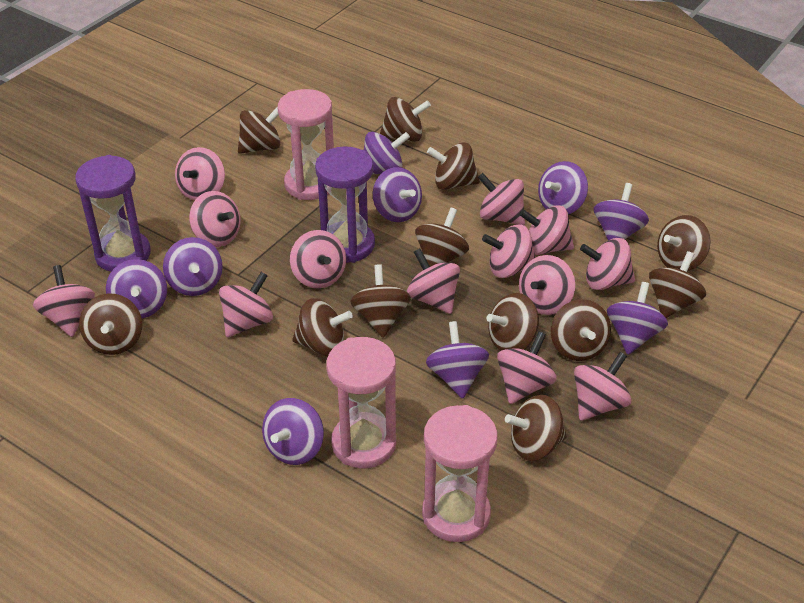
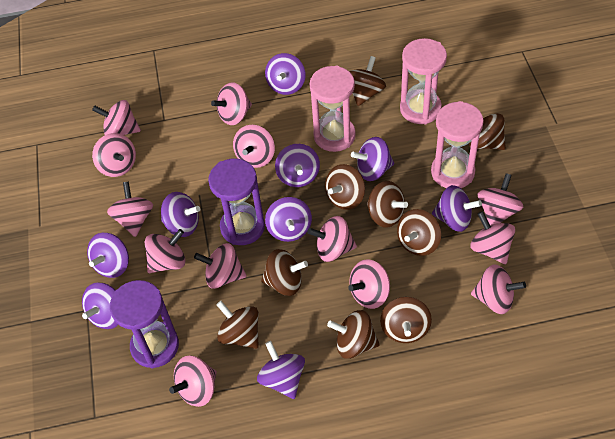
brown spinning top: 12 -> 9

